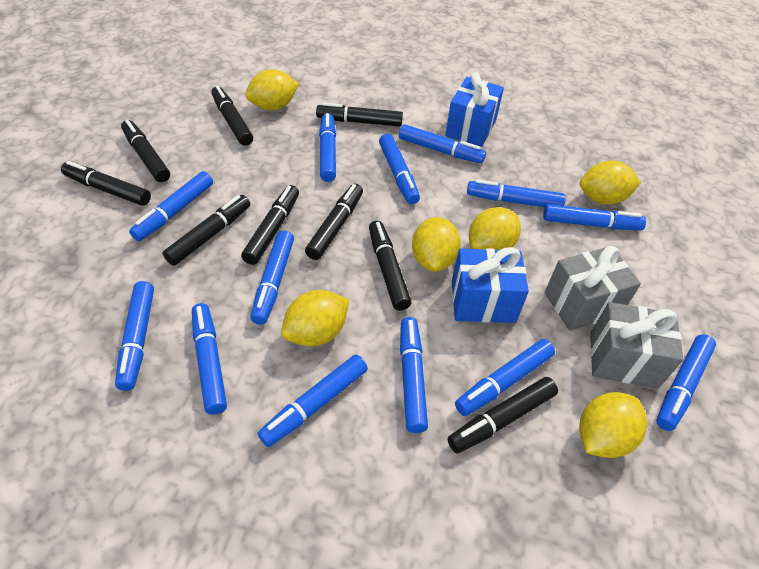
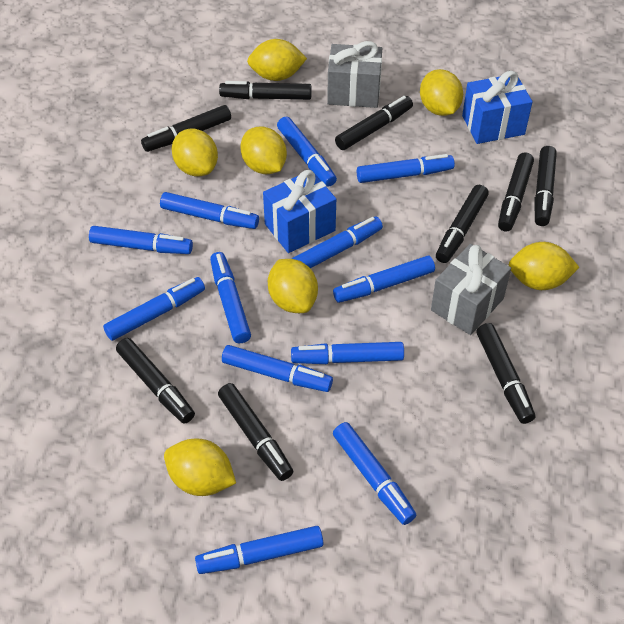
blue marker: 13 -> 12
yellow lemon: 6 -> 7

